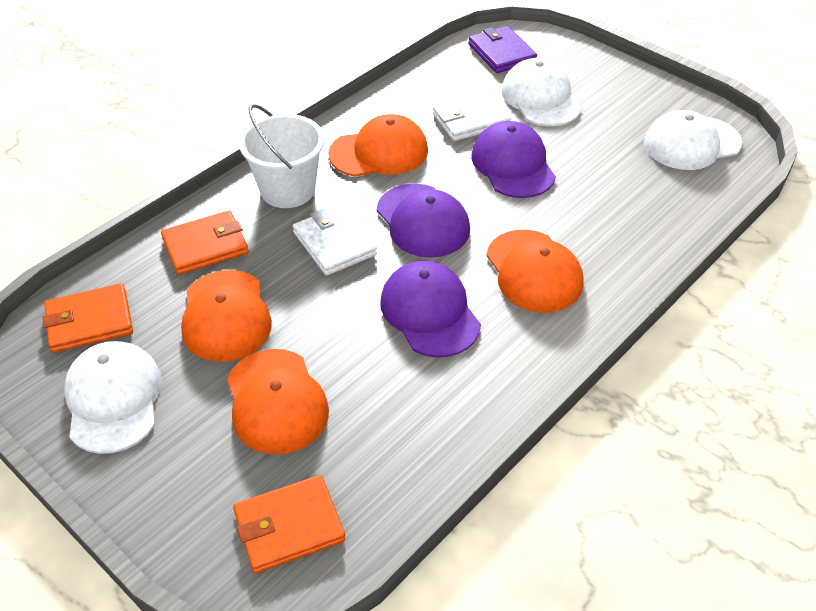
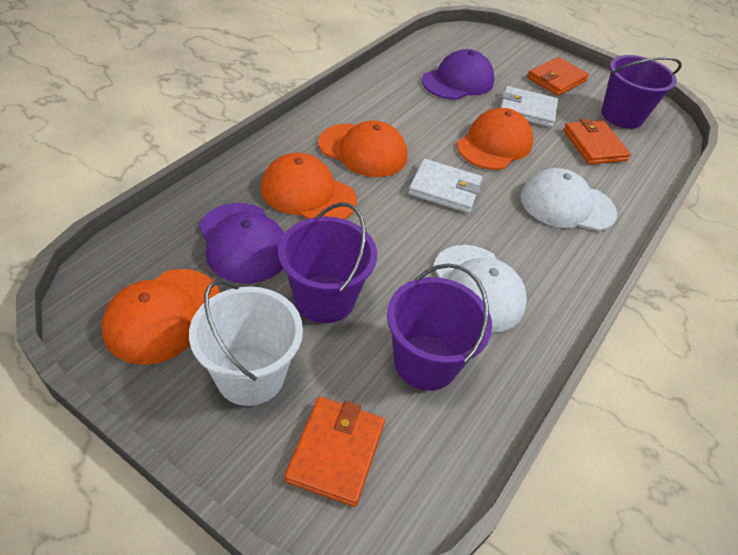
purple bucket: 0 -> 3
purple cap: 3 -> 2
purple wallet: 1 -> 0
white cap: 3 -> 2

